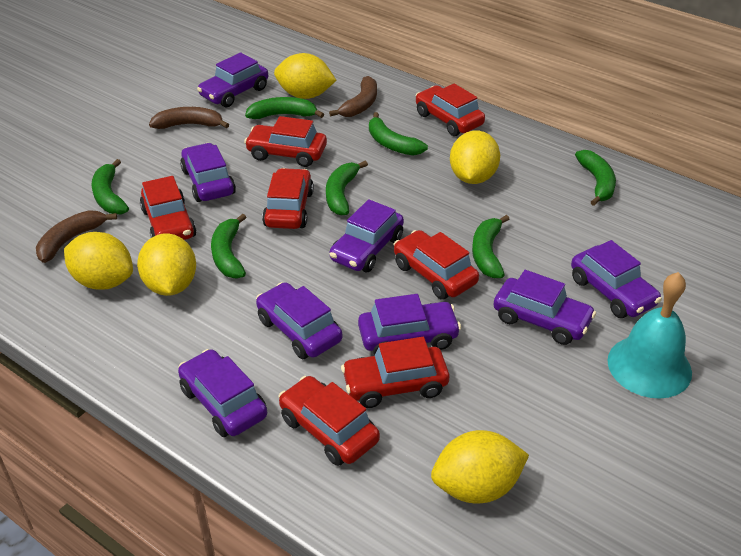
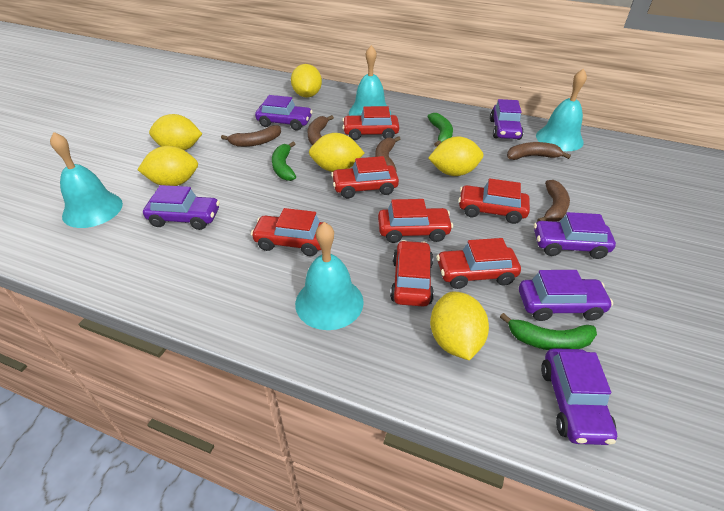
brown banana: 3 -> 5
green banana: 7 -> 3
purple car: 8 -> 6
turquoise bell: 1 -> 4
yellow lemon: 5 -> 6

